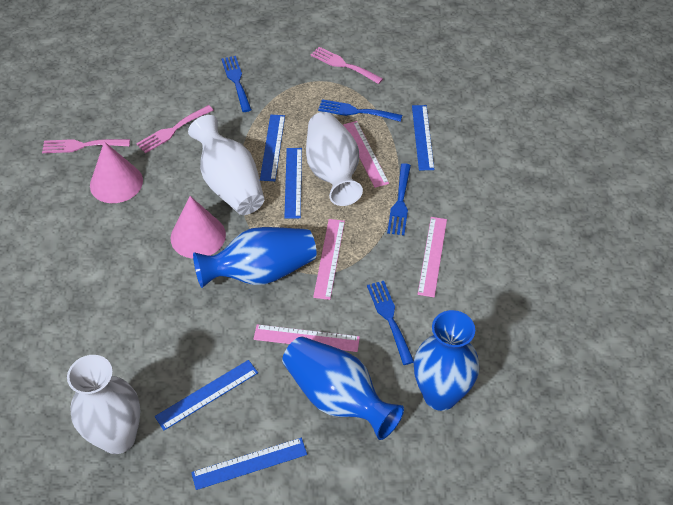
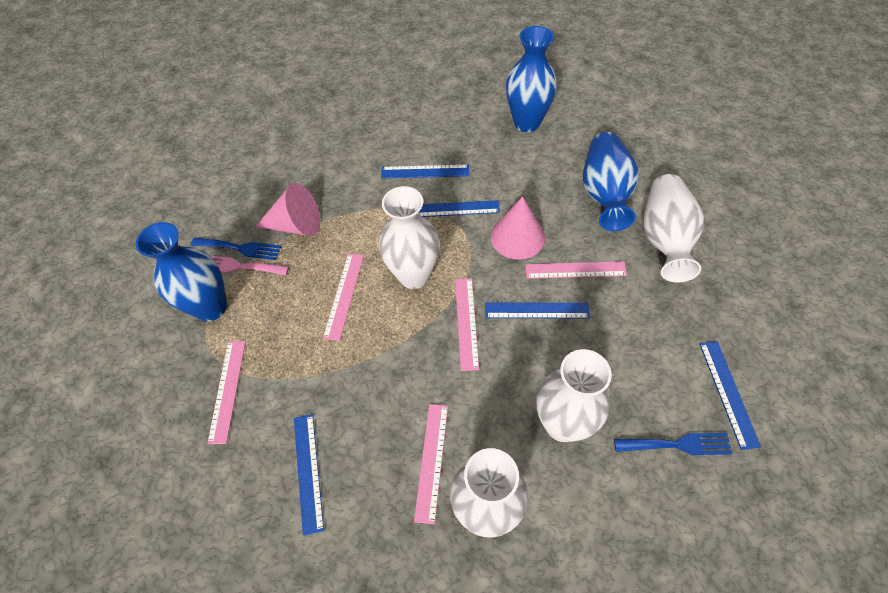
blue fork: 4 -> 2
pink fork: 3 -> 1
pink ruler: 4 -> 5
white vase: 3 -> 4

